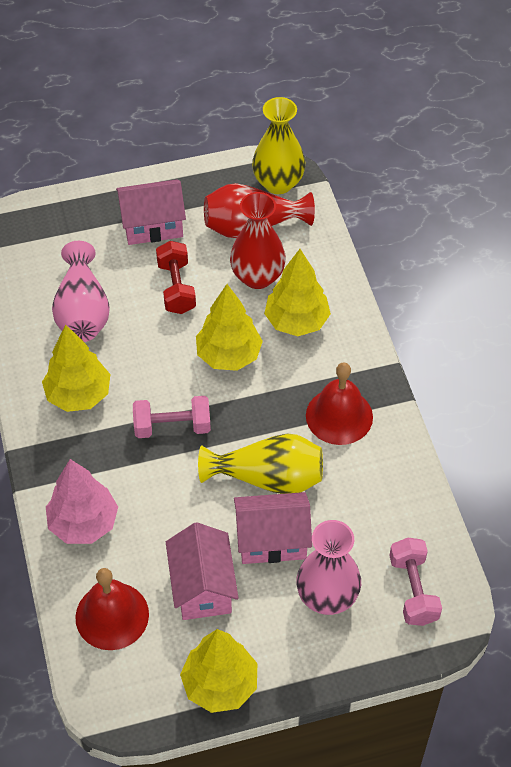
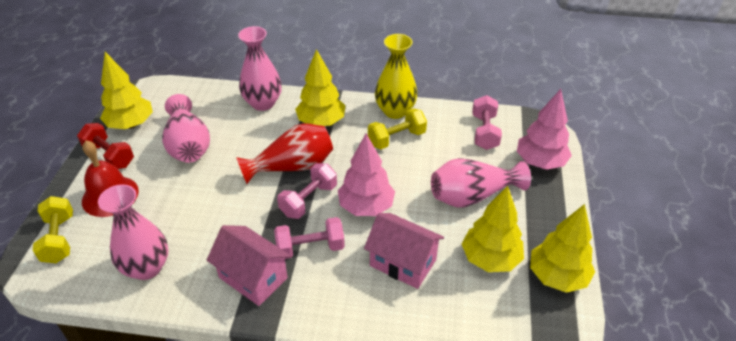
pink dumbbell: 2 -> 3
pink house: 3 -> 2
pink tree: 1 -> 2
pink vase: 2 -> 4
red bell: 2 -> 1
red vase: 2 -> 1
yellow dumbbell: 0 -> 2
yellow vase: 2 -> 1

